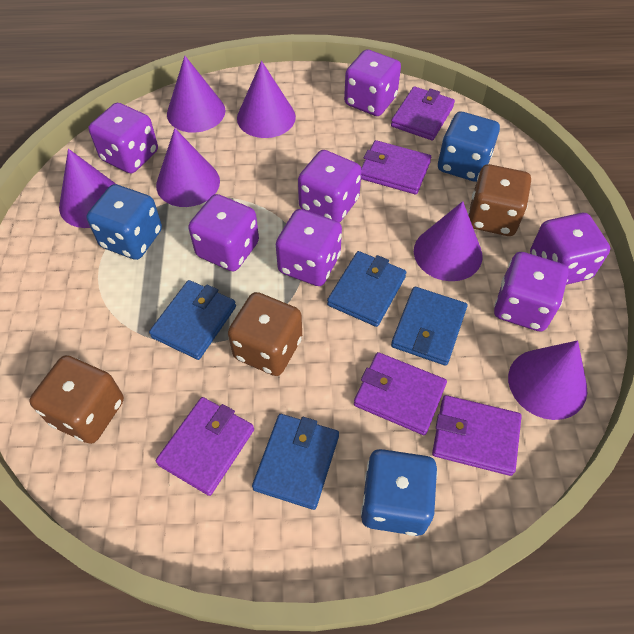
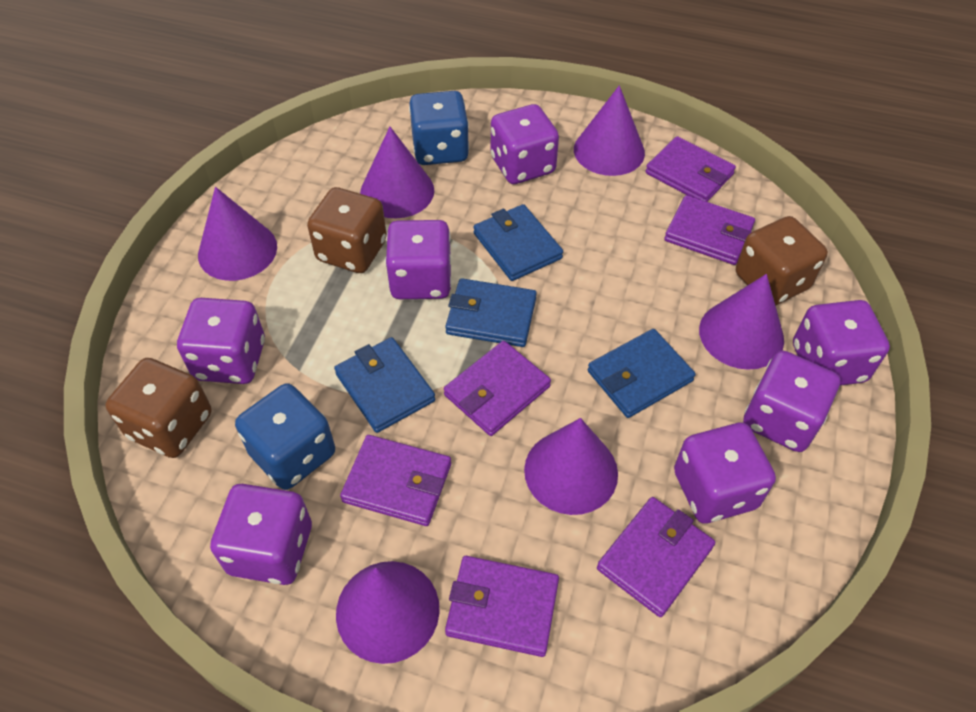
blue dice: 3 -> 2
purple wallet: 5 -> 6

